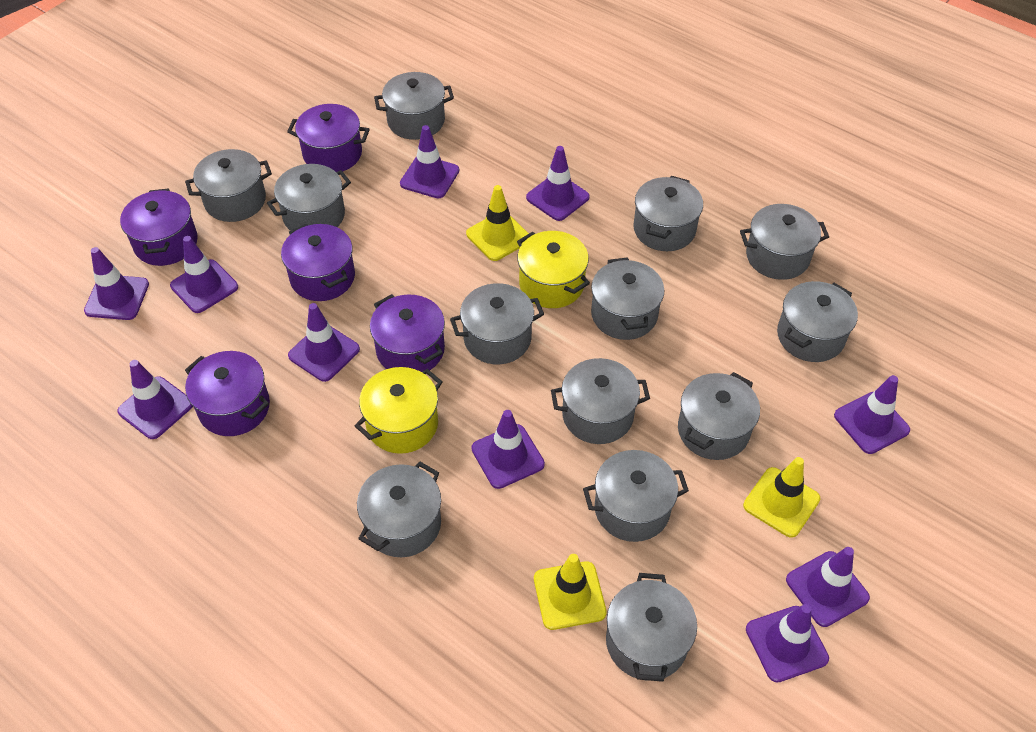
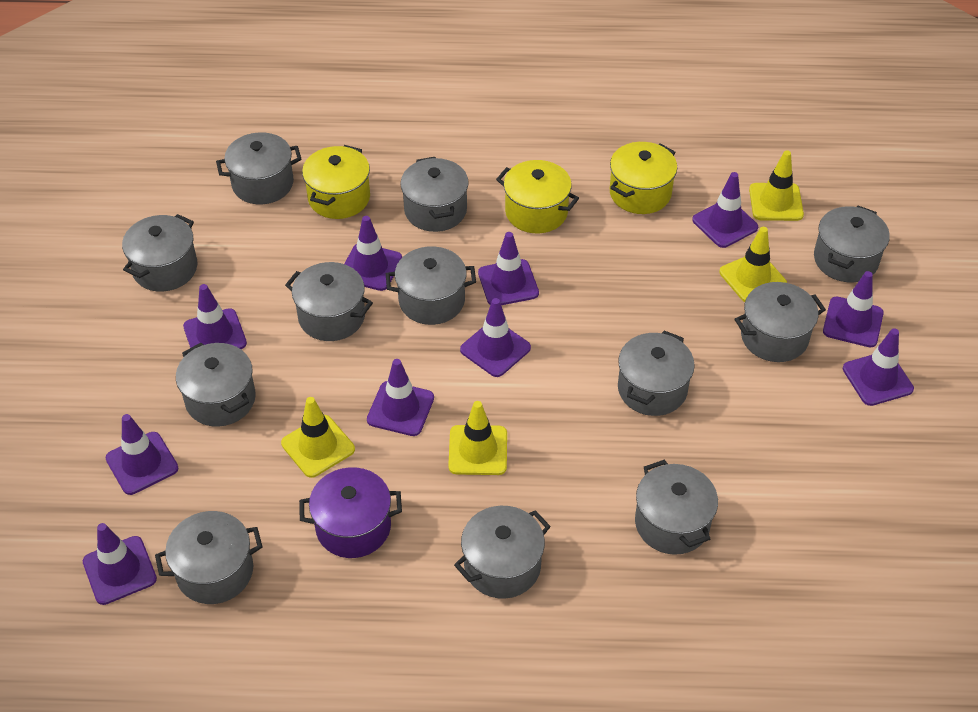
grey pot: 13 -> 12
purple pot: 5 -> 1
yellow pot: 2 -> 3
yellow traffic cone: 3 -> 4

